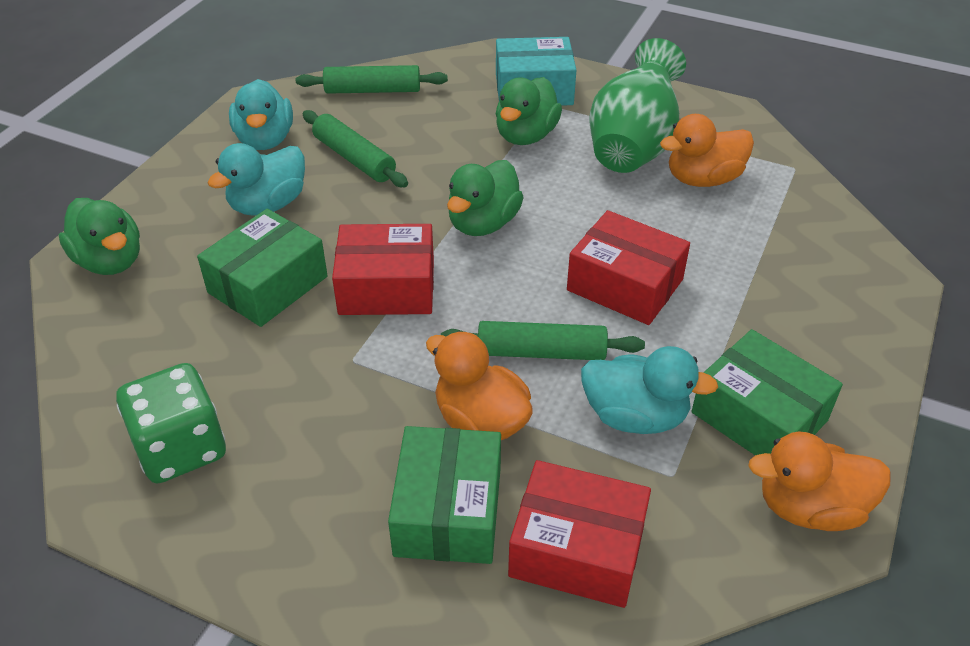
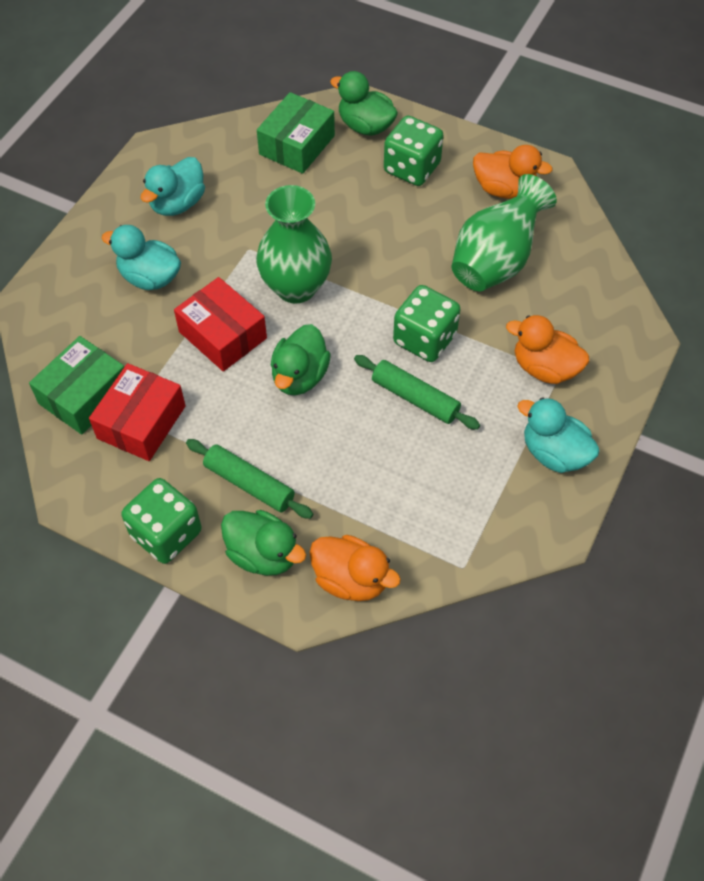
green box: 3 -> 2
green dice: 1 -> 3
green rolling pin: 3 -> 2
green vase: 1 -> 2
red box: 3 -> 2
turquoise box: 1 -> 0

